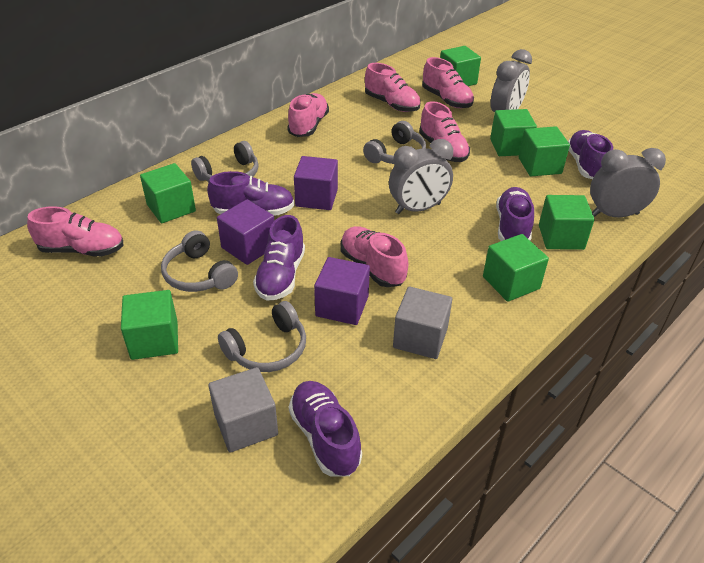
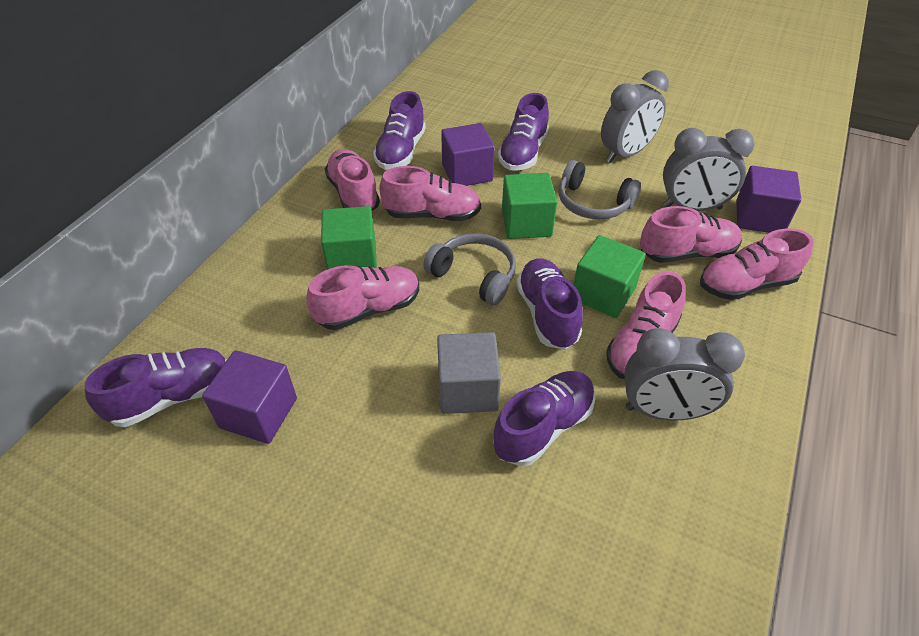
green cube: 7 -> 3
grey cube: 2 -> 1
grey headphones: 4 -> 2

